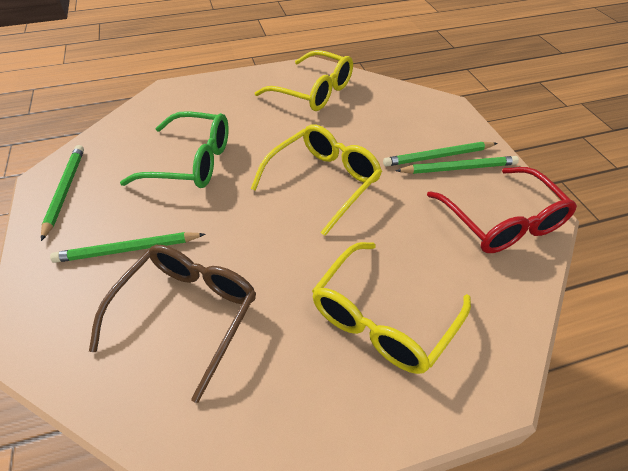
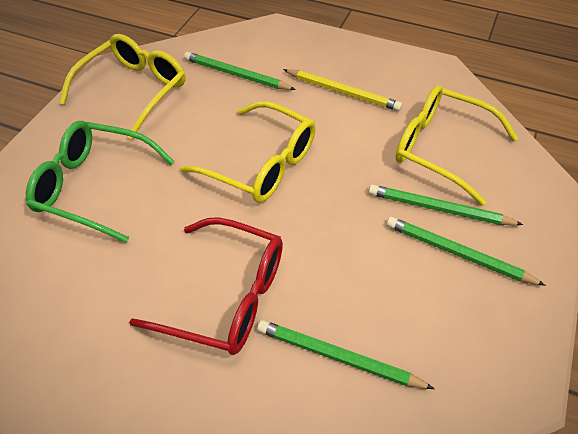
brown glasses: 1 -> 0
yellow pencil: 0 -> 1

